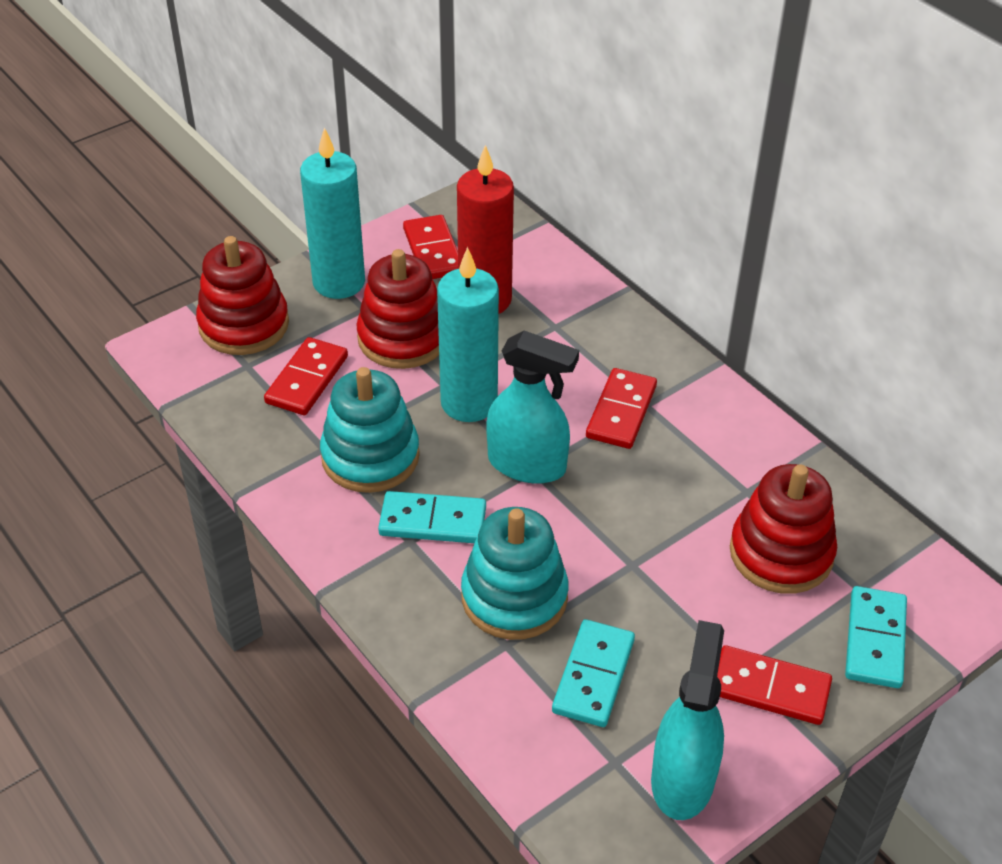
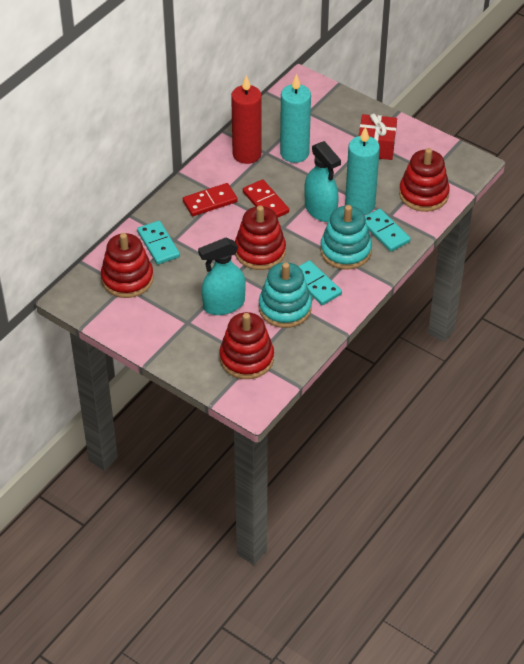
red domino: 4 -> 2
red gift: 0 -> 1
red stacking toy: 3 -> 4

